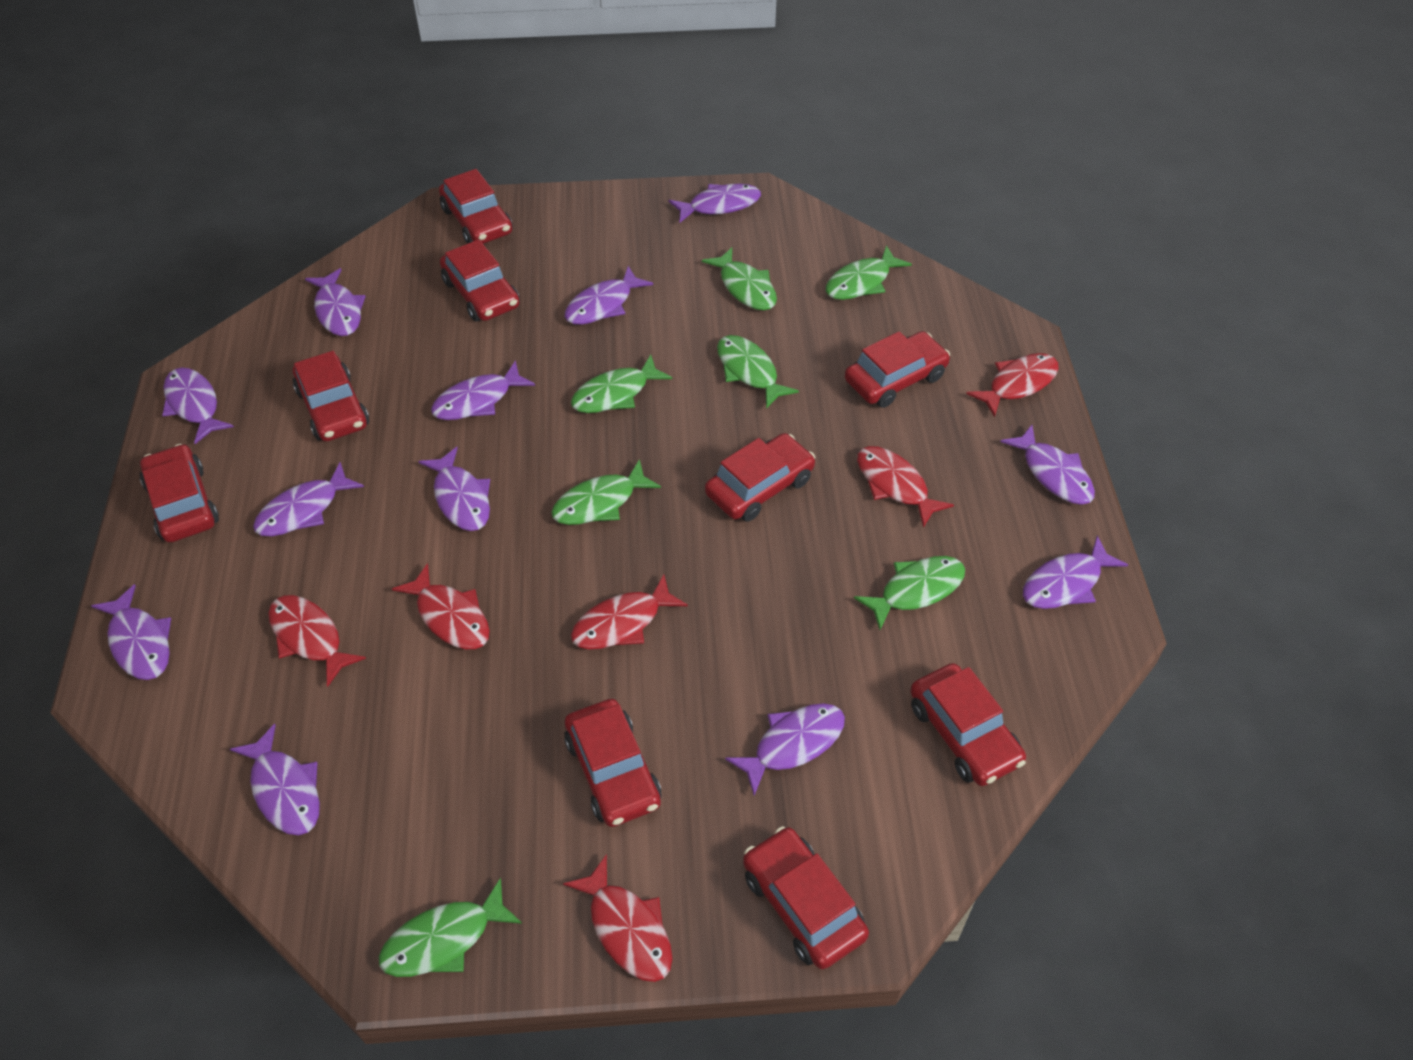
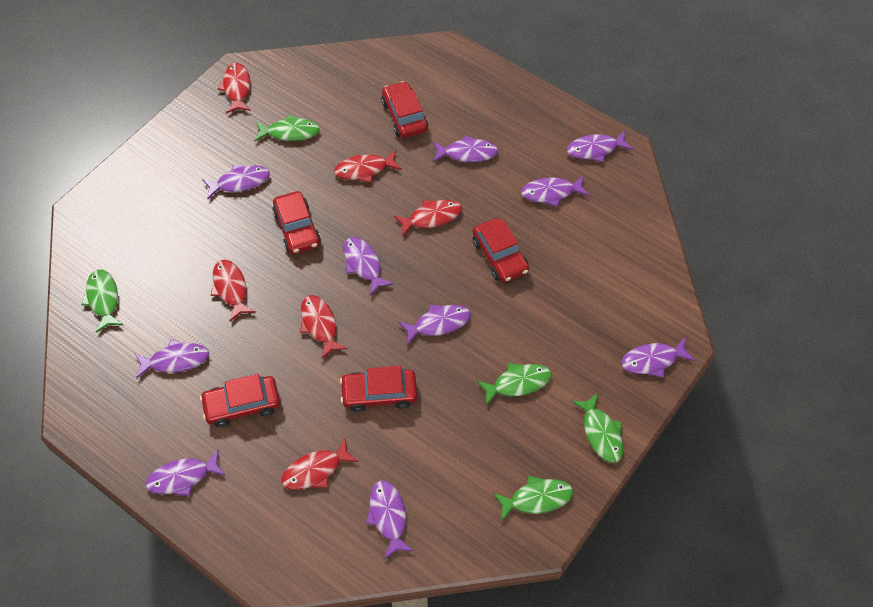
green fish: 7 -> 5
purple fish: 12 -> 10
red car: 9 -> 5

